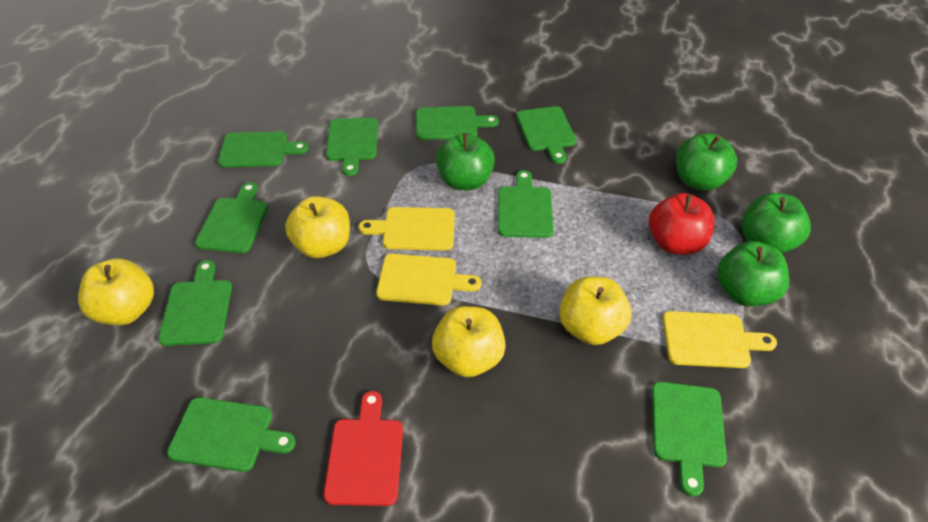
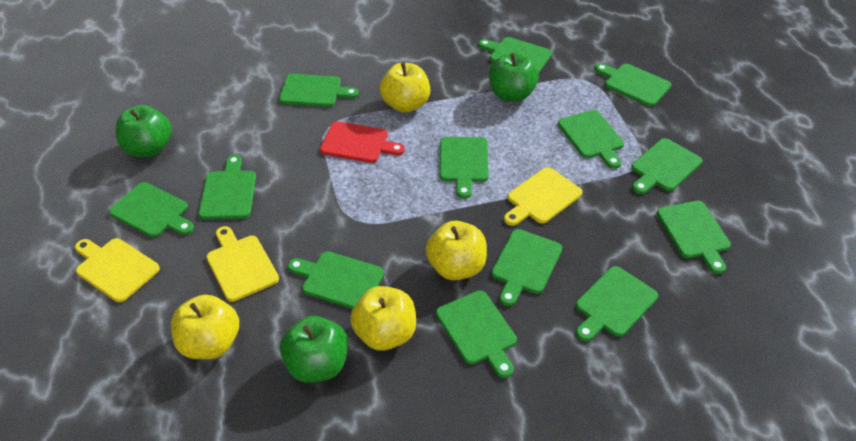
green apple: 4 -> 3
green cutting board: 9 -> 13
red apple: 1 -> 0

